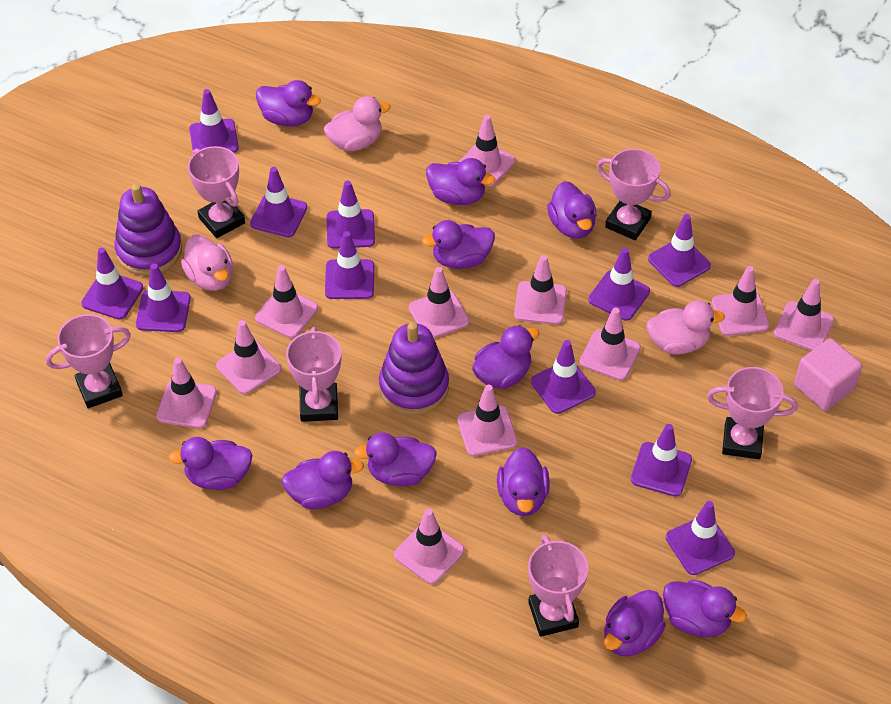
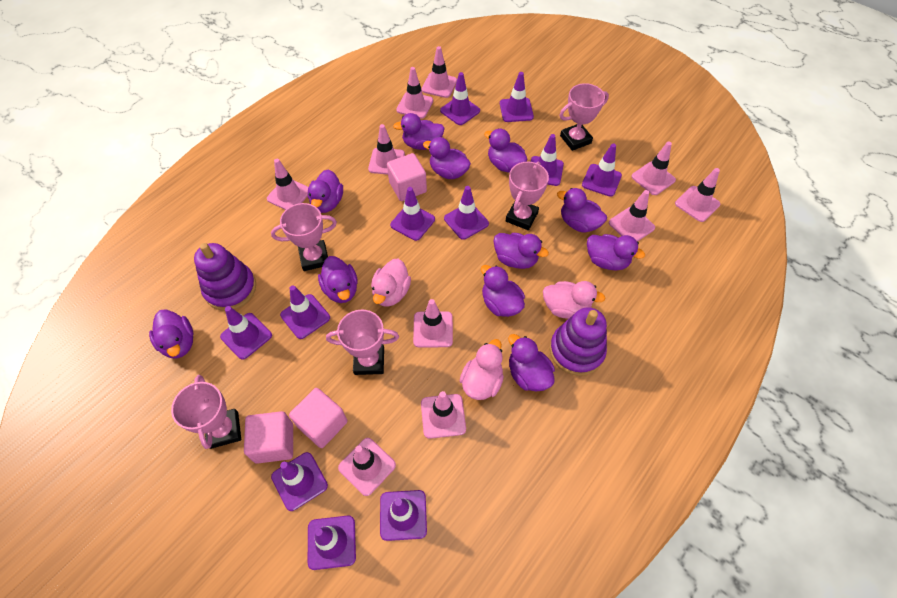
pink cube: 1 -> 3
pink traffic cone: 11 -> 10
pink trophy: 6 -> 5

